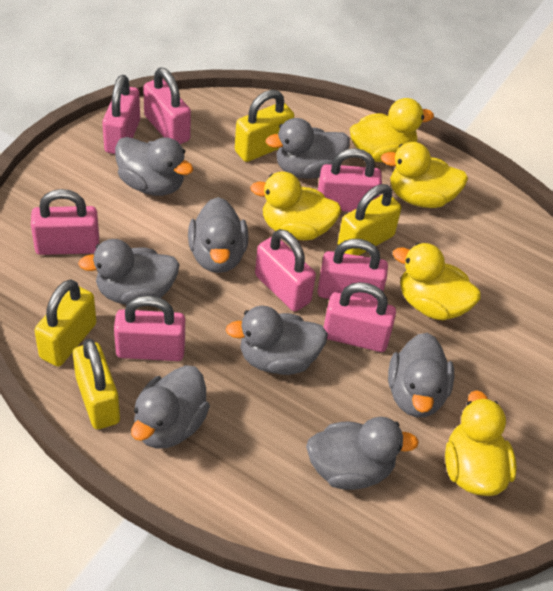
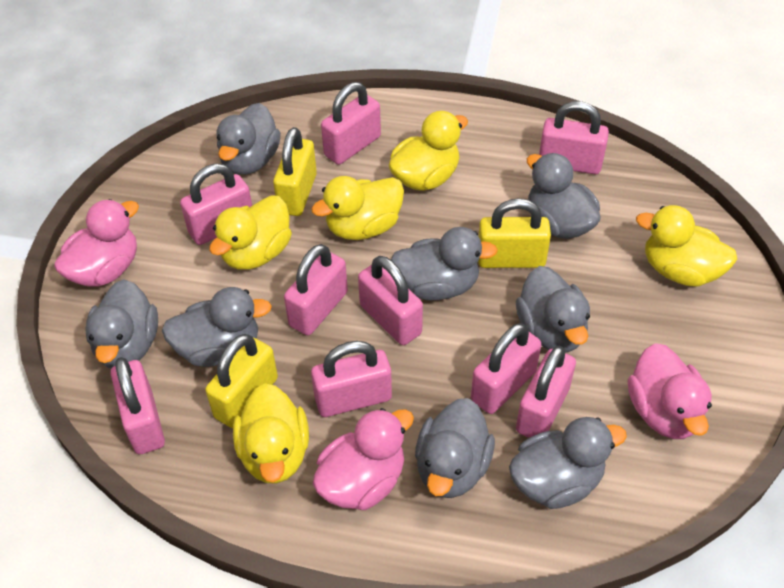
pink duck: 0 -> 3
pink padlock: 8 -> 9
yellow padlock: 4 -> 3

